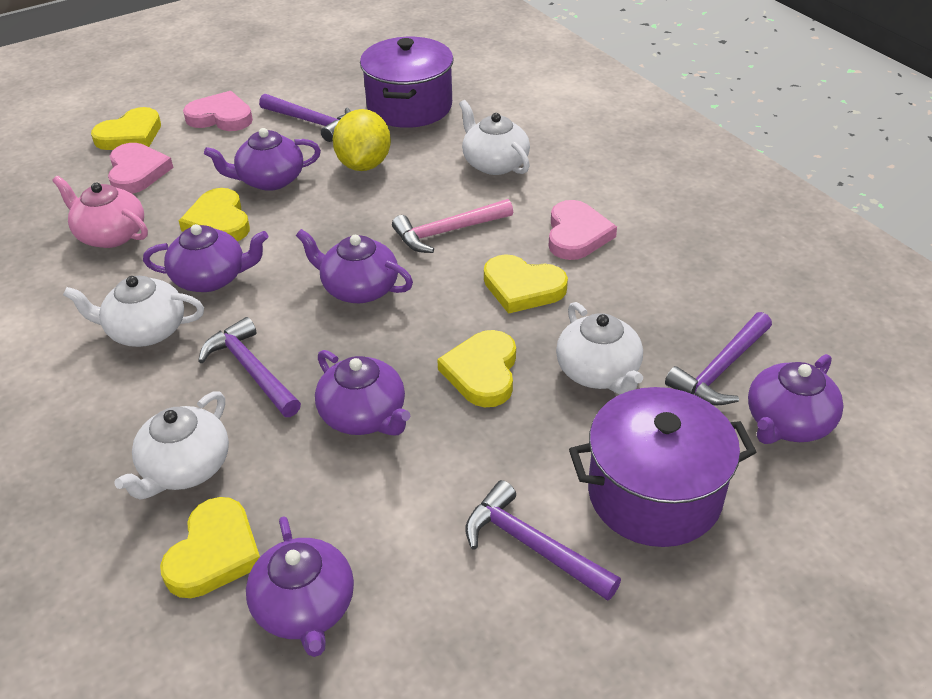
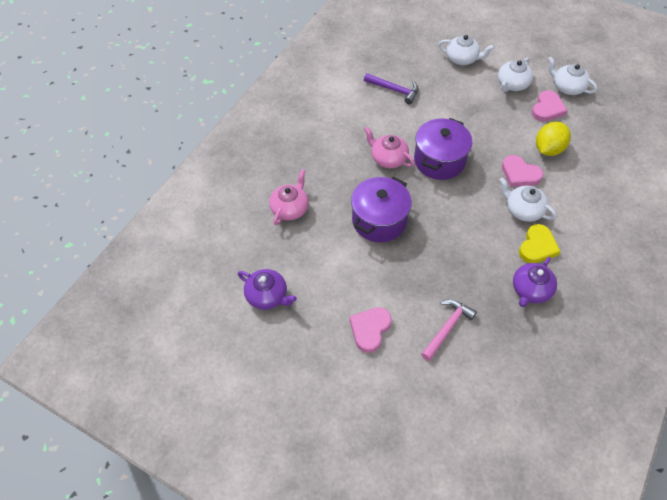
pink teapot: 1 -> 2
purple hammer: 4 -> 1
purple teapot: 6 -> 2
yellow heart: 5 -> 1

